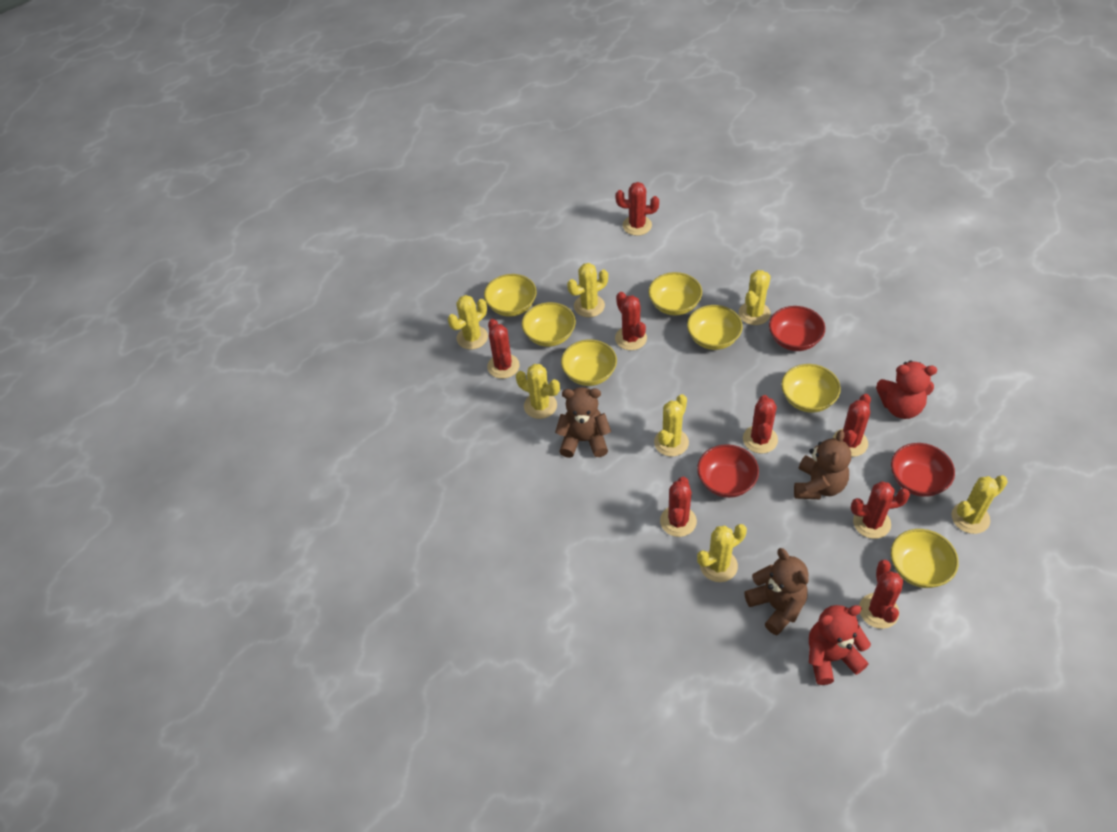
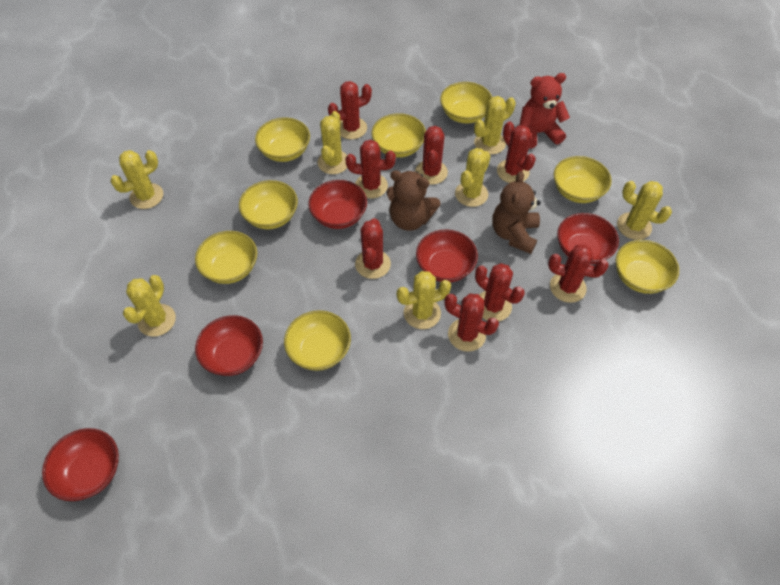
brown teddy bear: 3 -> 2
red bowl: 3 -> 5
red teddy bear: 2 -> 1
yellow bowl: 7 -> 8

